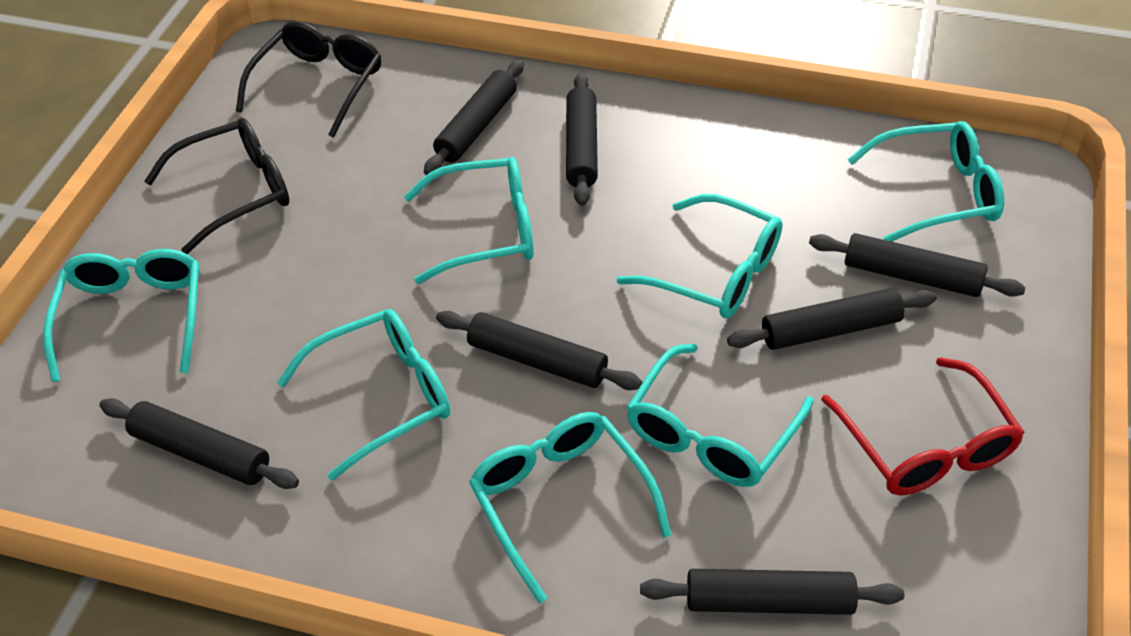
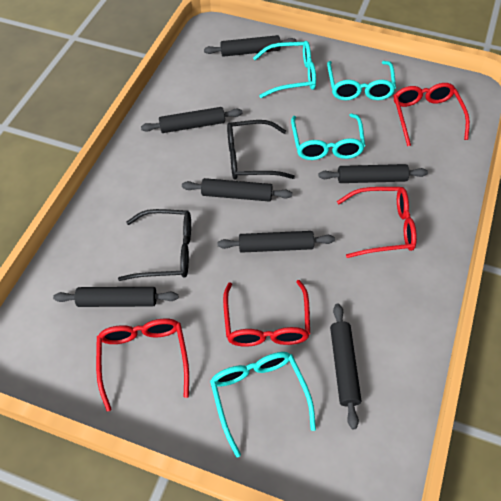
red glasses: 1 -> 4
turquoise glasses: 7 -> 4

